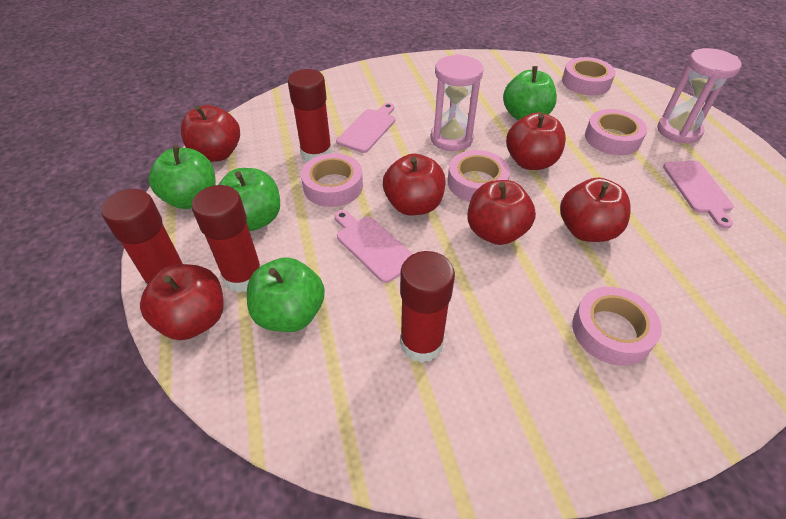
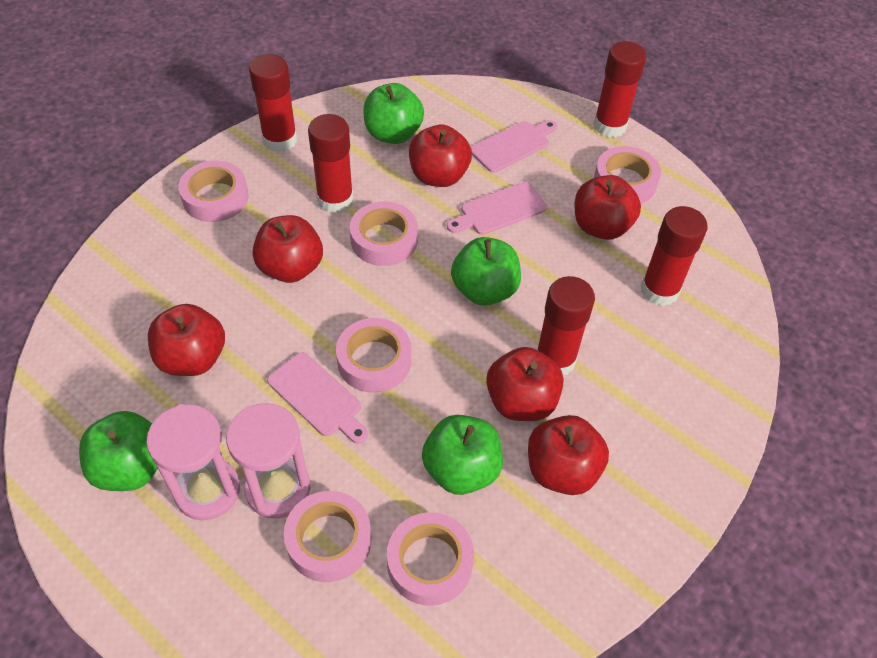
pink tape: 5 -> 6
red glue stick: 4 -> 5

